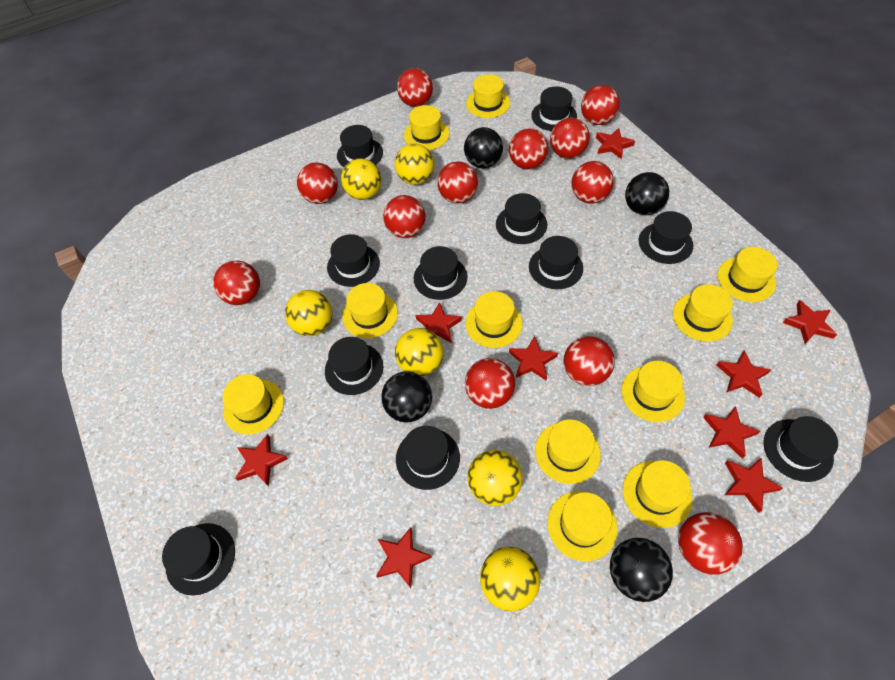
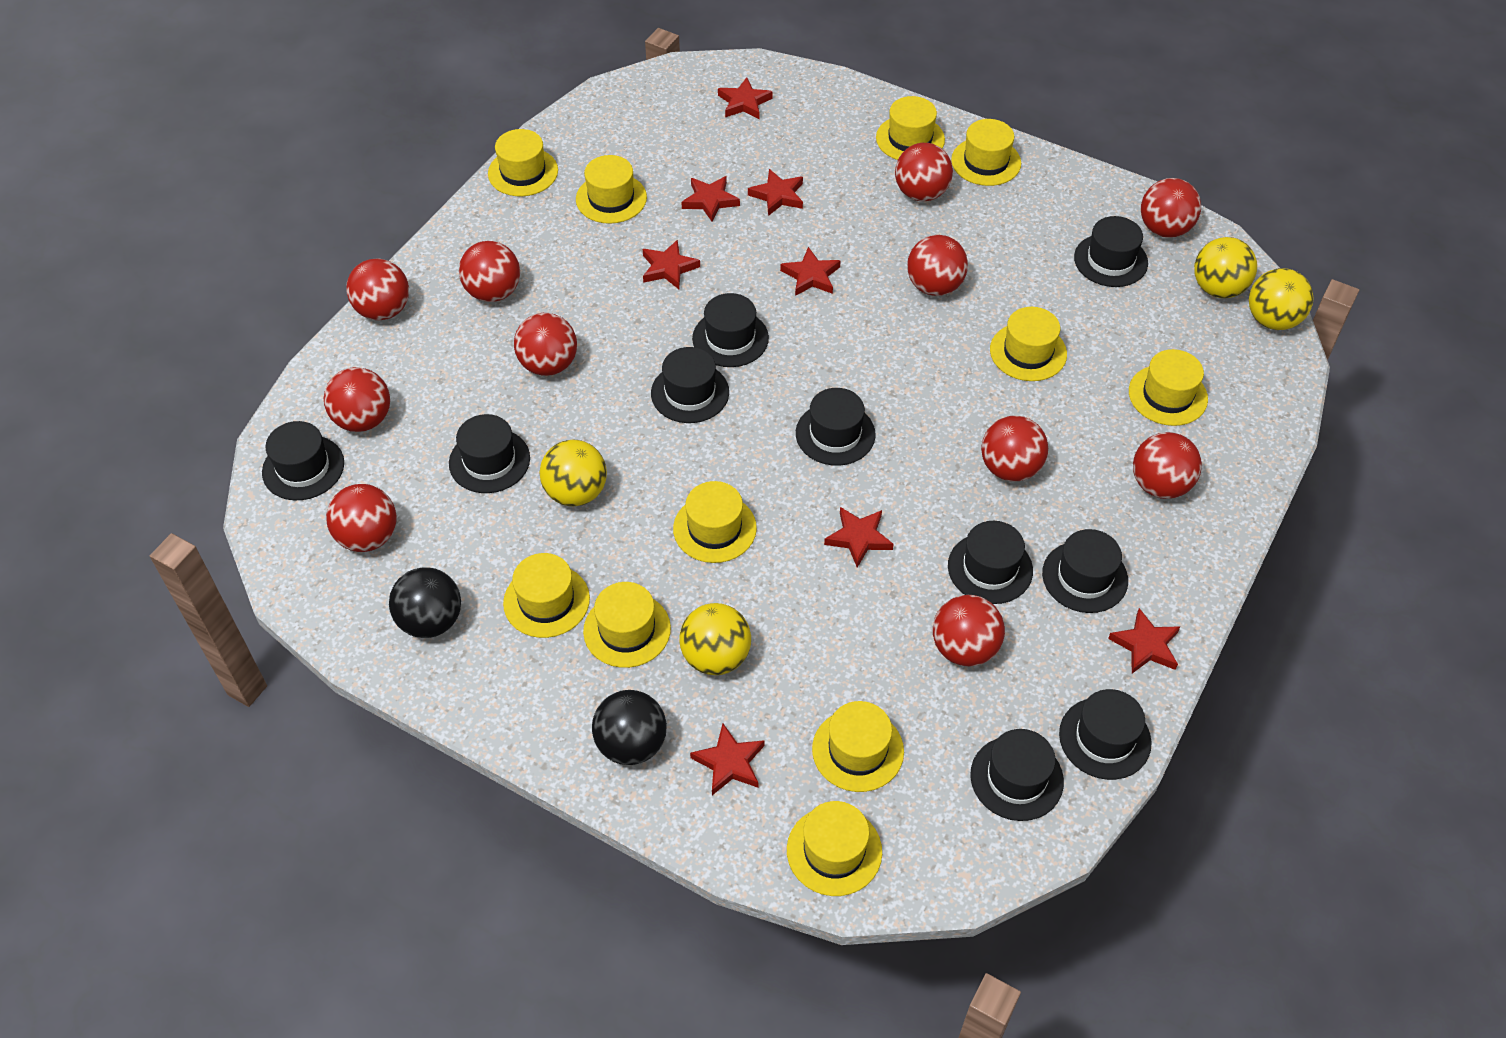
black ball: 4 -> 2
black hat: 11 -> 10
red ball: 12 -> 11
red star: 9 -> 8
yellow ball: 6 -> 4

